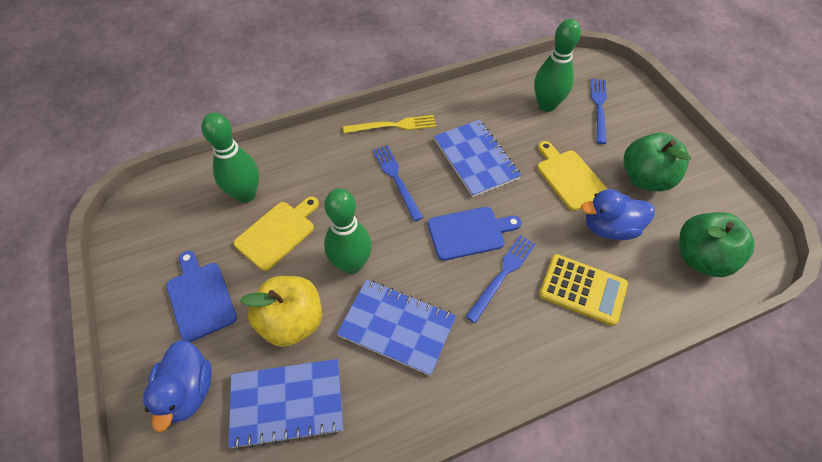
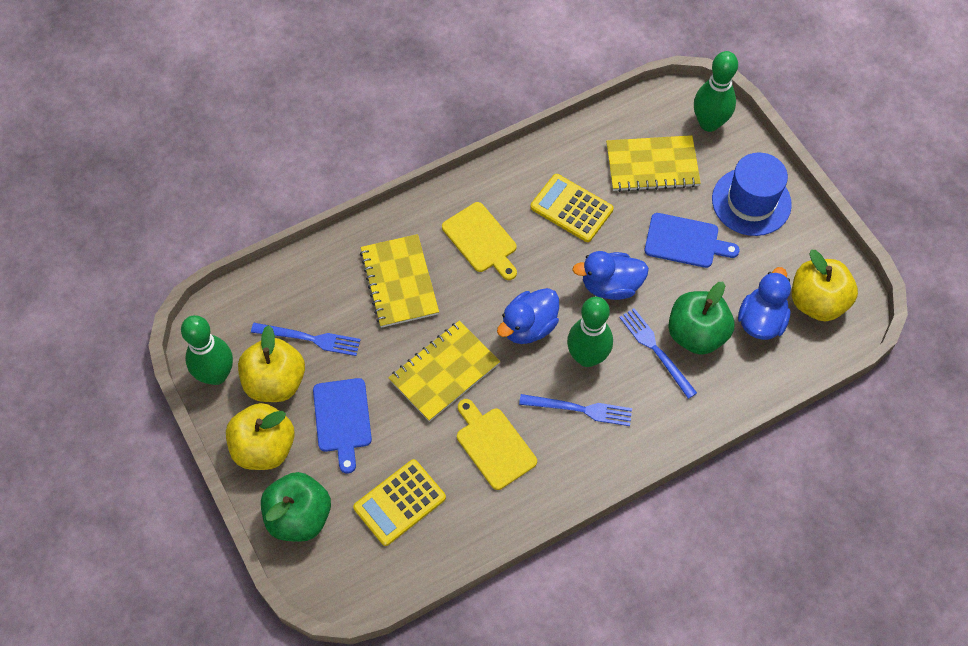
blue duck: 2 -> 3
blue hat: 0 -> 1
blue notebook: 3 -> 0
yellow apple: 1 -> 3
yellow calculator: 1 -> 2
yellow fork: 1 -> 0
yellow notebook: 0 -> 3

